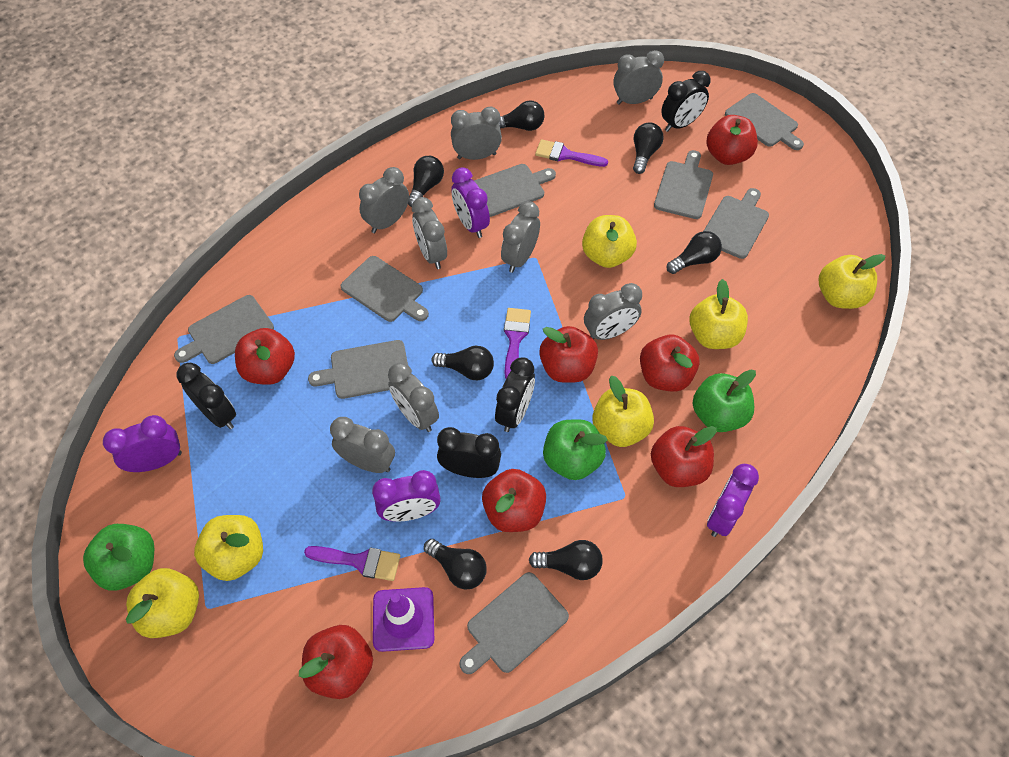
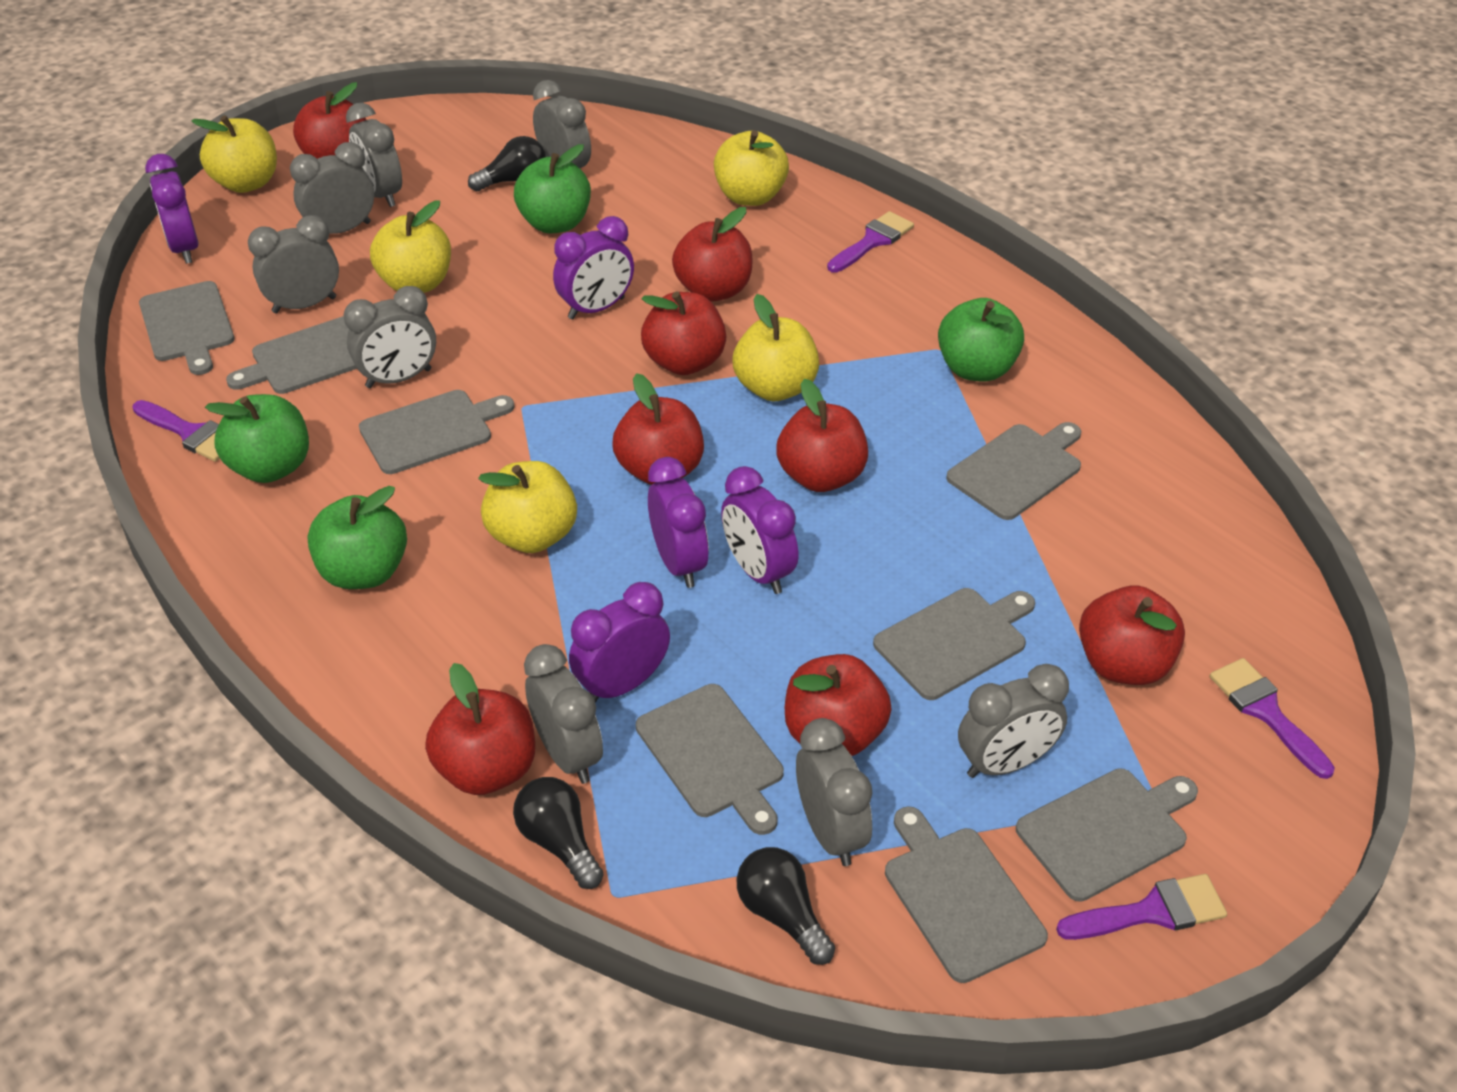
black clock: 4 -> 0
black light bulb: 7 -> 3
green apple: 3 -> 4
purple brush: 3 -> 4
purple clock: 4 -> 5
purple traffic cone: 1 -> 0
red apple: 7 -> 8
yellow apple: 6 -> 5

